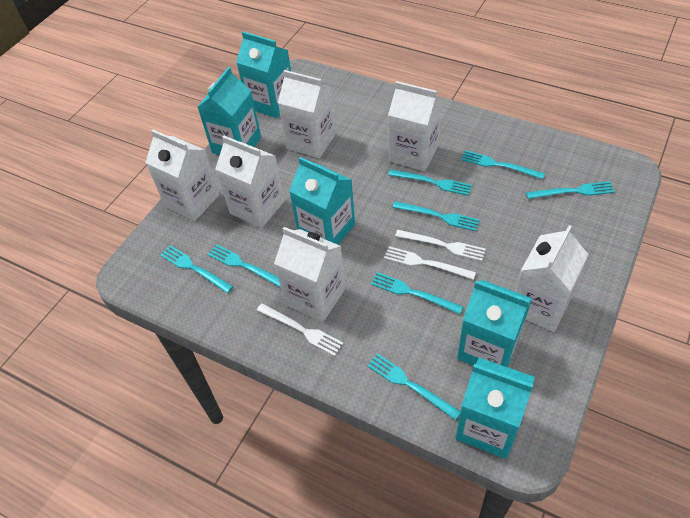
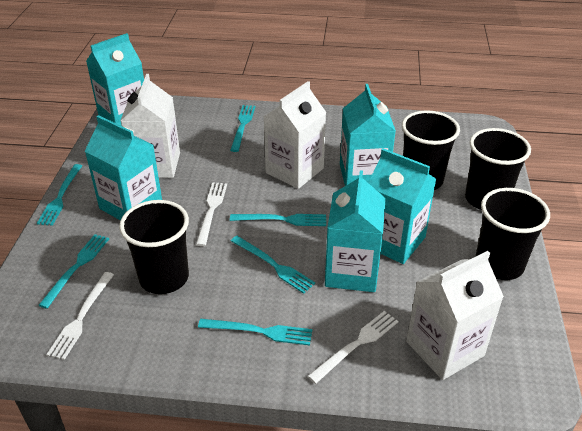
black cup: 0 -> 4
turquoise fork: 8 -> 6
white carton: 6 -> 3

